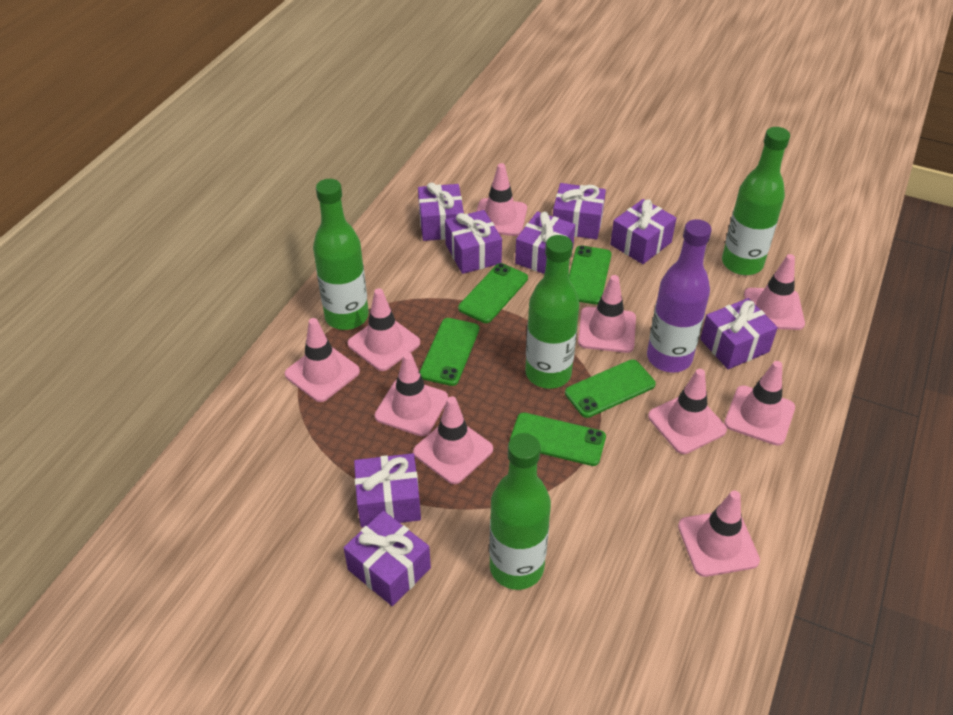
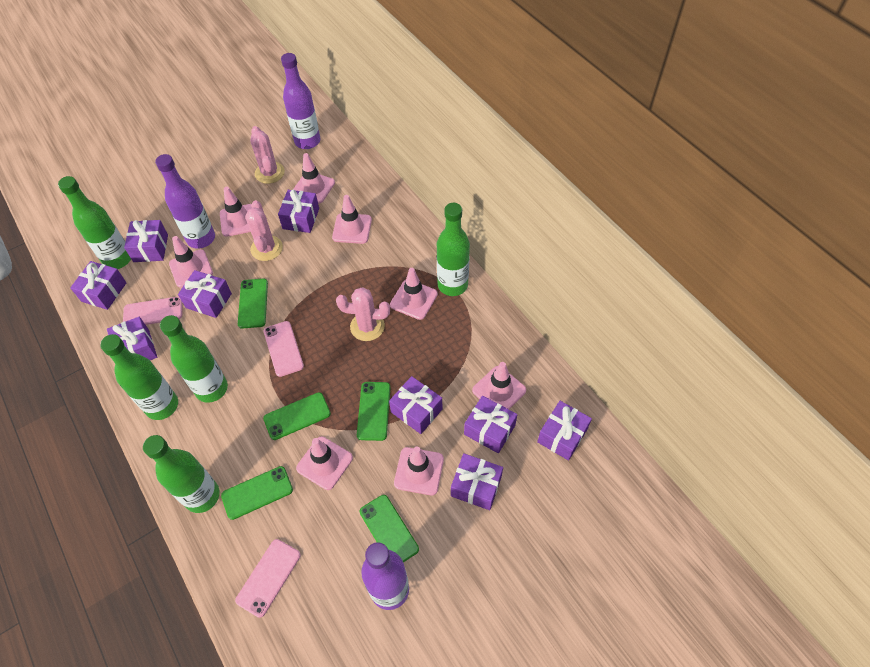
green bottle: 4 -> 5
pink cactus: 0 -> 3
pink phone: 0 -> 3
pink traffic cone: 10 -> 8
purple bottle: 1 -> 3
purple gift: 8 -> 9

